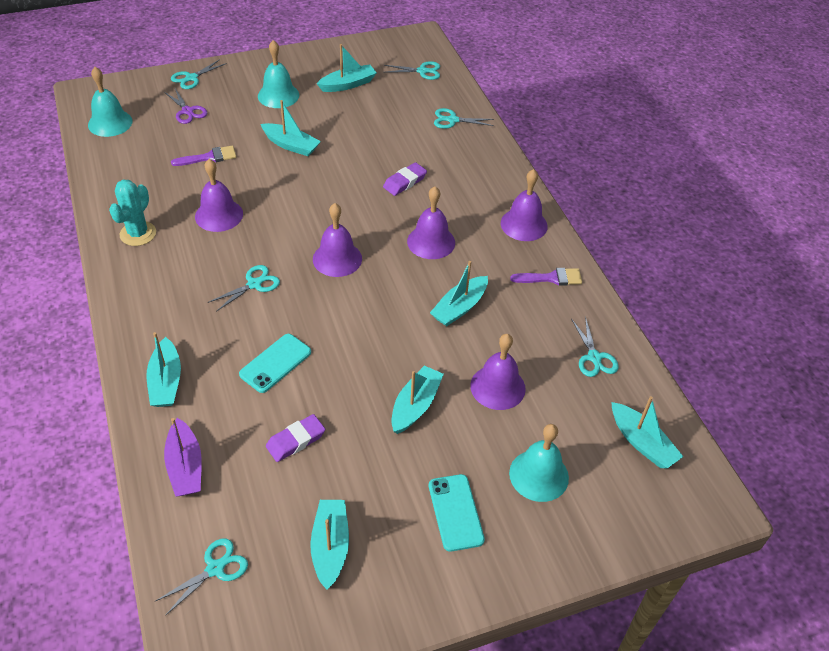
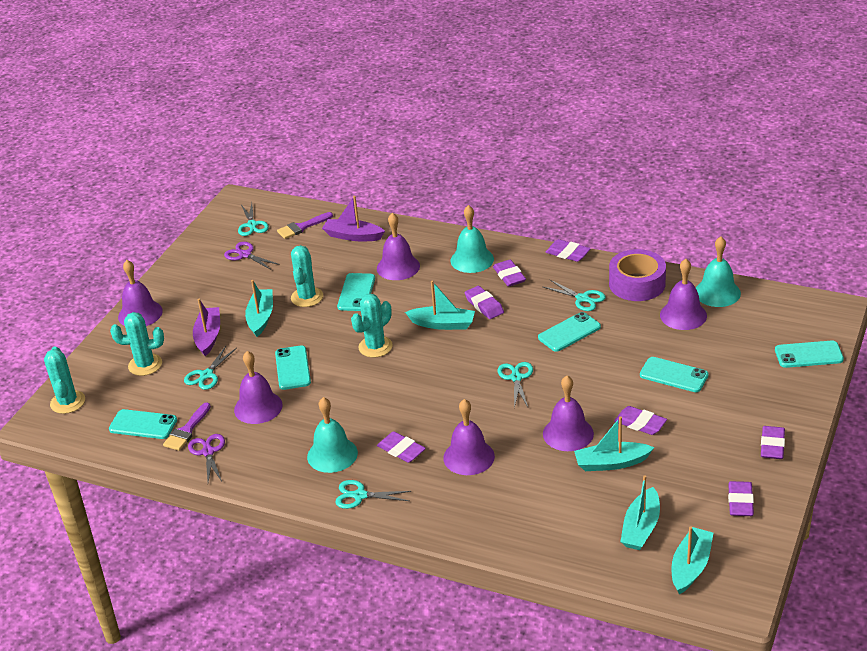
purple bell: 5 -> 6
purple boat: 1 -> 2
purple eraser: 2 -> 7
purple scissors: 1 -> 2
purple tape: 0 -> 1
turquoise boat: 7 -> 5
turquoise cactus: 1 -> 4
turquoise phone: 2 -> 6
turquoise scissors: 6 -> 5

